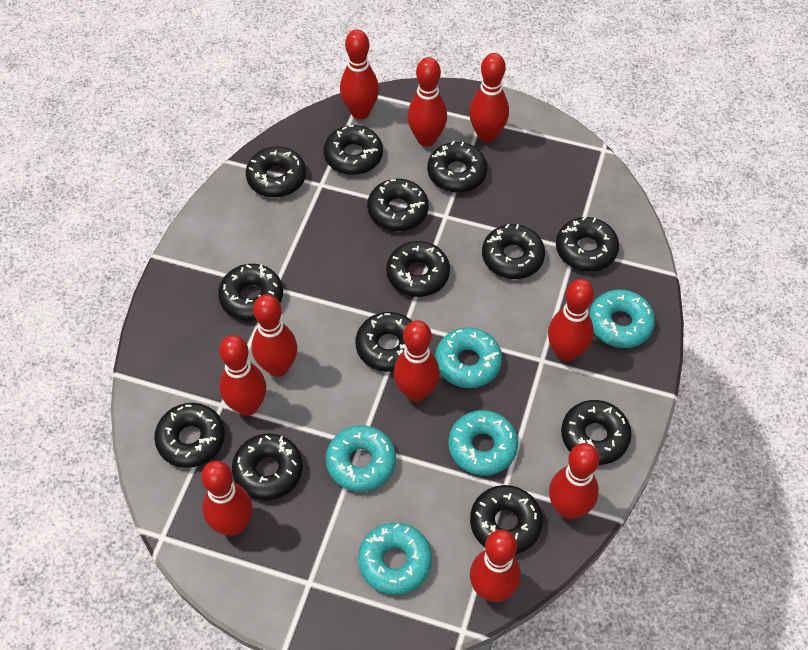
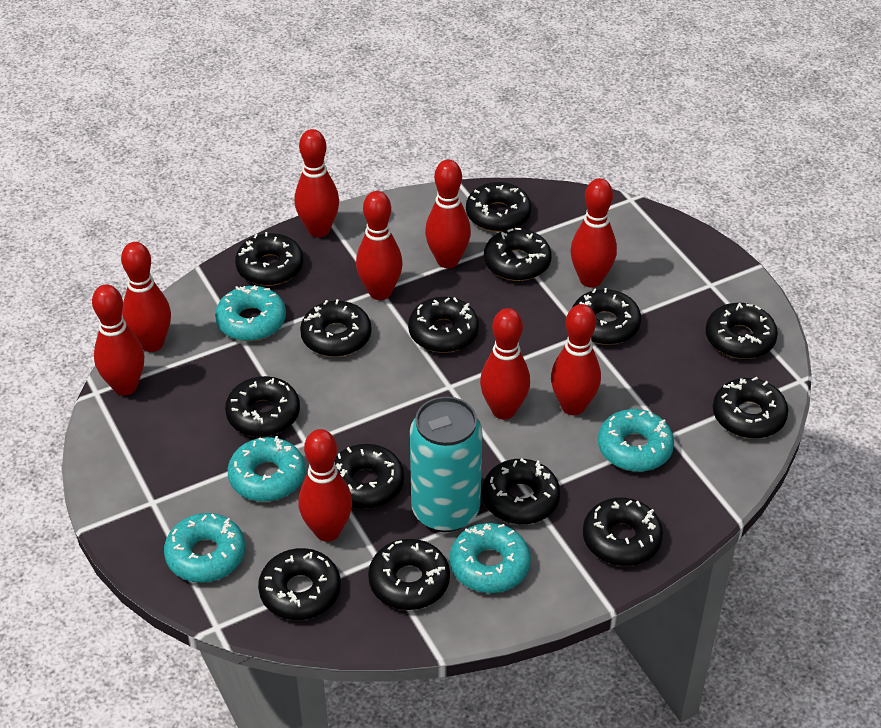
black donut: 13 -> 14
red bowling pin: 10 -> 9
turquoise can: 0 -> 1

